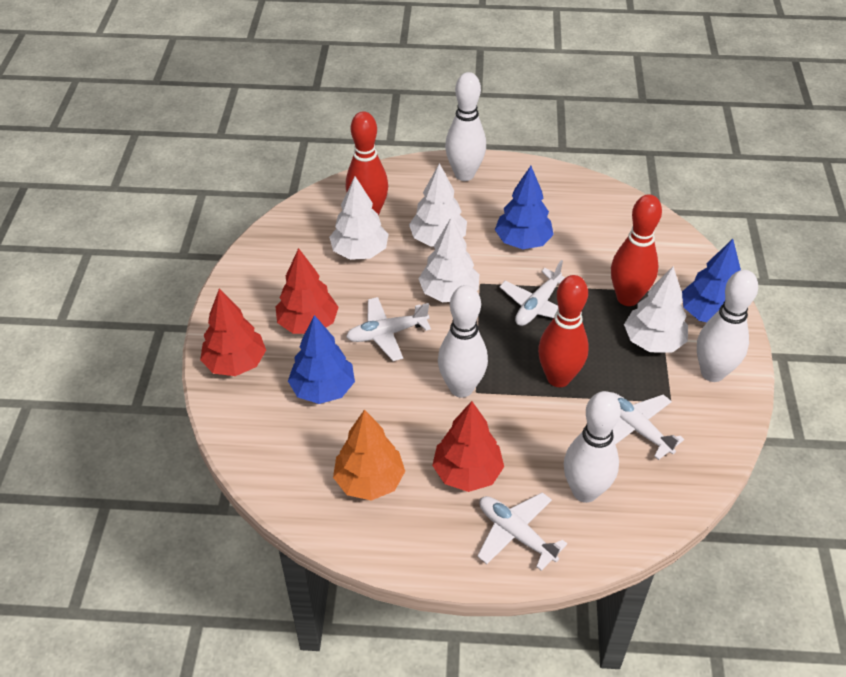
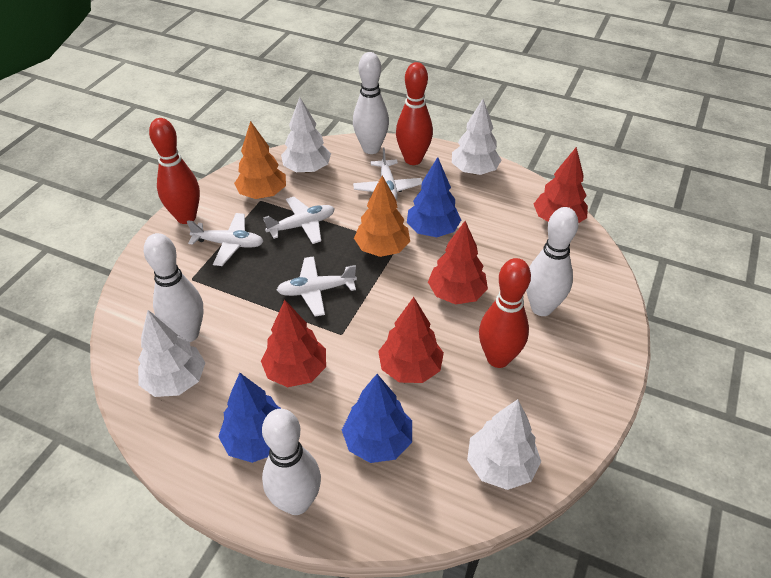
orange tree: 1 -> 2
red tree: 3 -> 4

